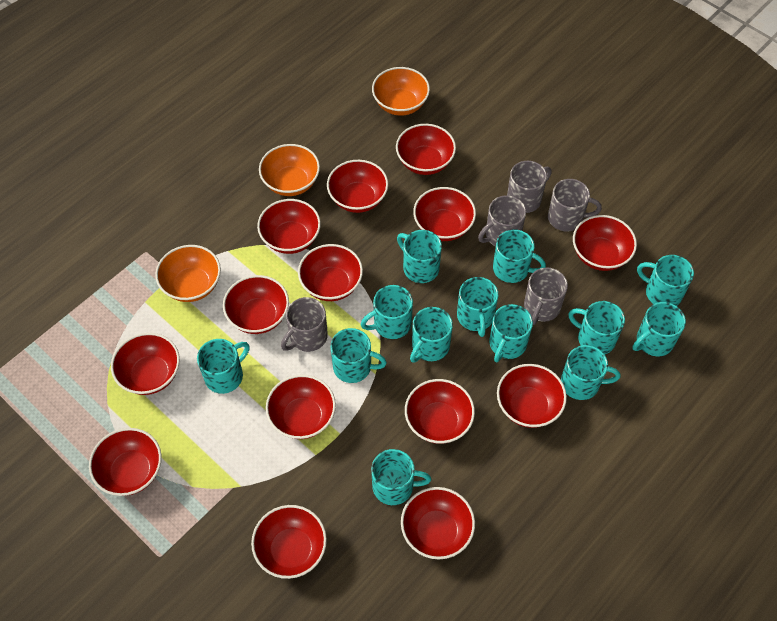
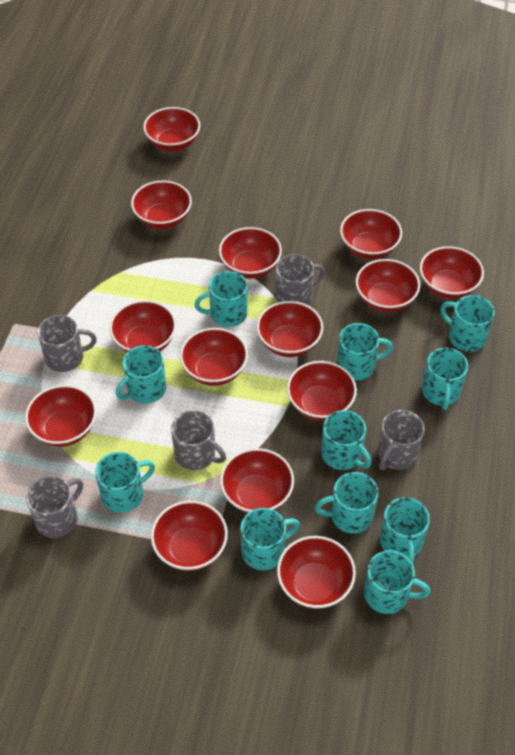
orange bowl: 3 -> 0
turquoise mug: 13 -> 11

